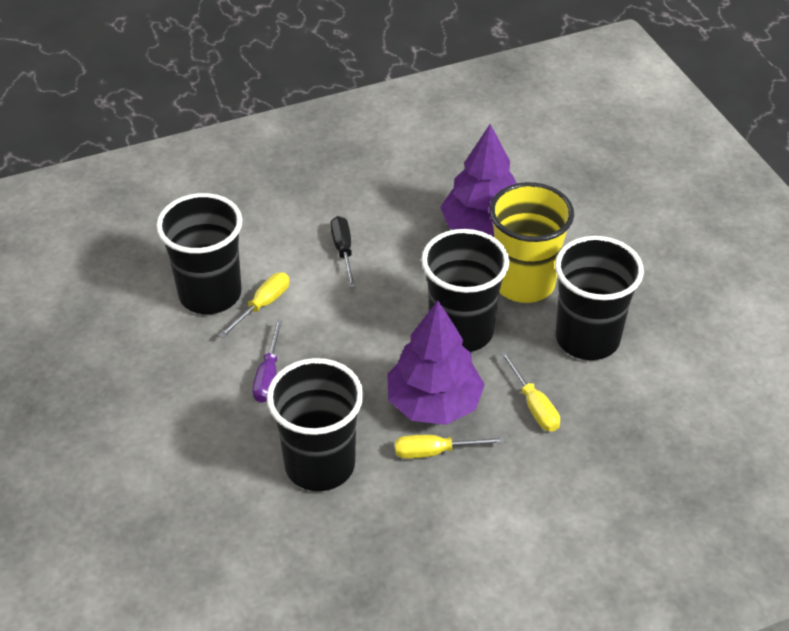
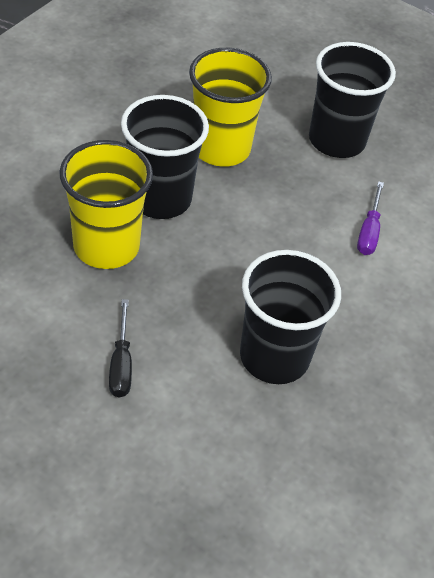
black cup: 4 -> 3
purple tree: 2 -> 0
yellow cup: 1 -> 2
yellow screwdriver: 3 -> 0

